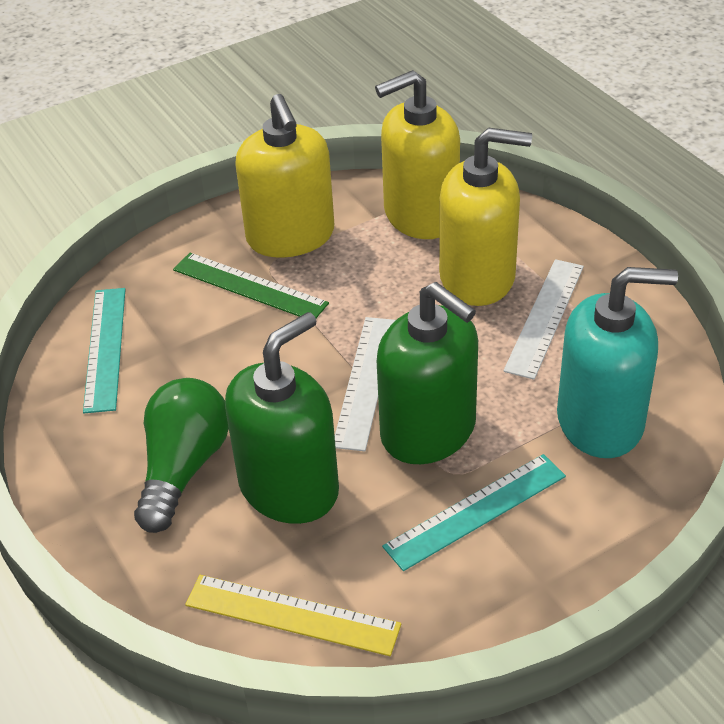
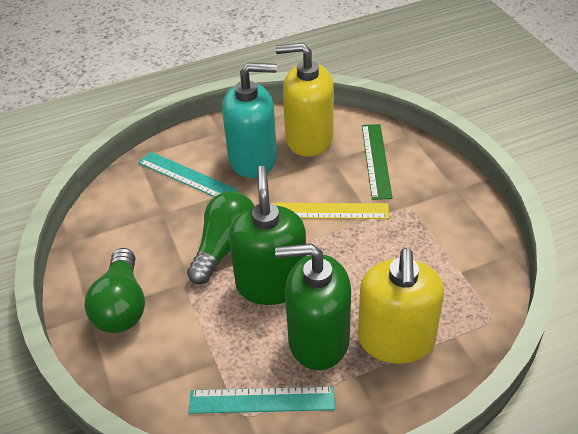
green light bulb: 1 -> 2
white ruler: 2 -> 0
yellow soap dispenser: 3 -> 2

